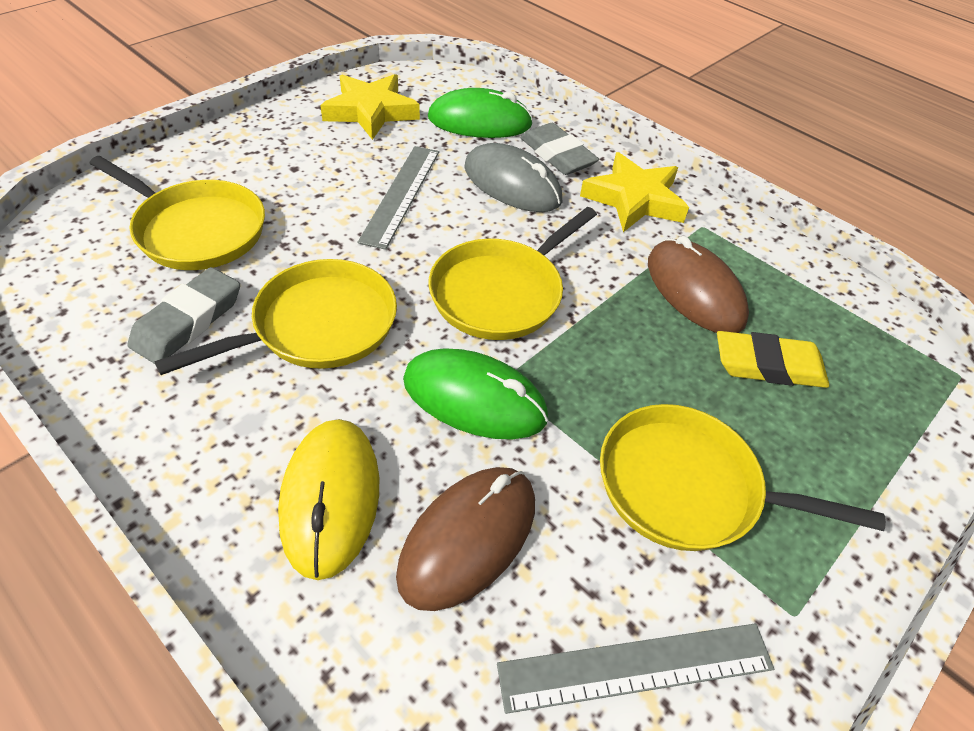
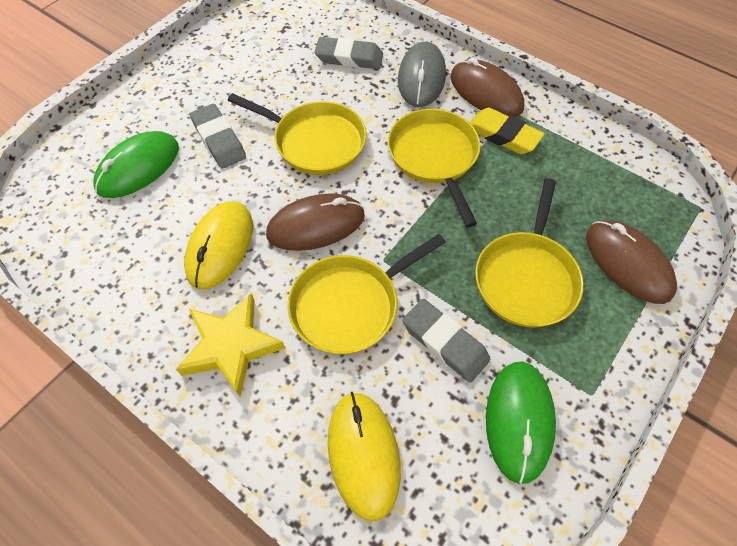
brown mouse: 2 -> 3
grey eraser: 2 -> 3
grey ruler: 2 -> 0
yellow mouse: 1 -> 2
yellow star: 2 -> 1

